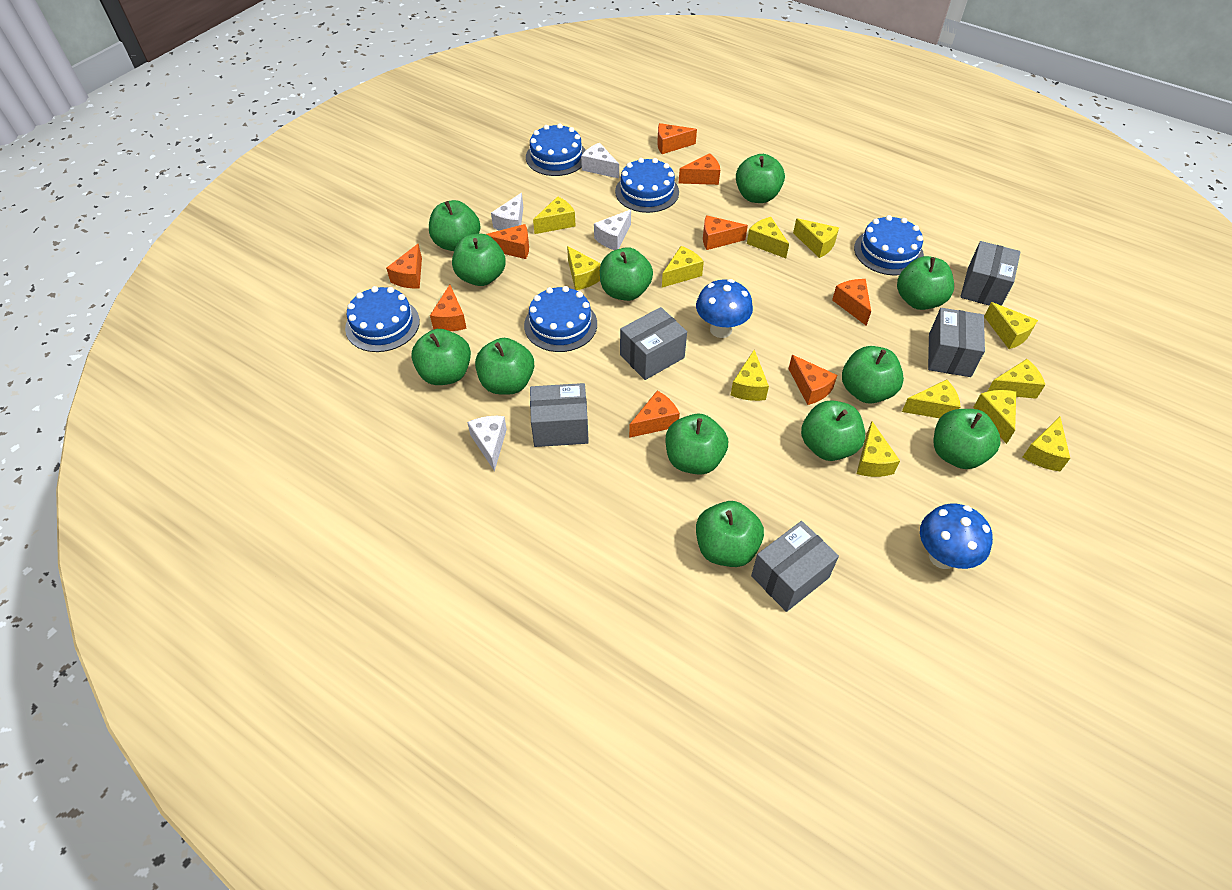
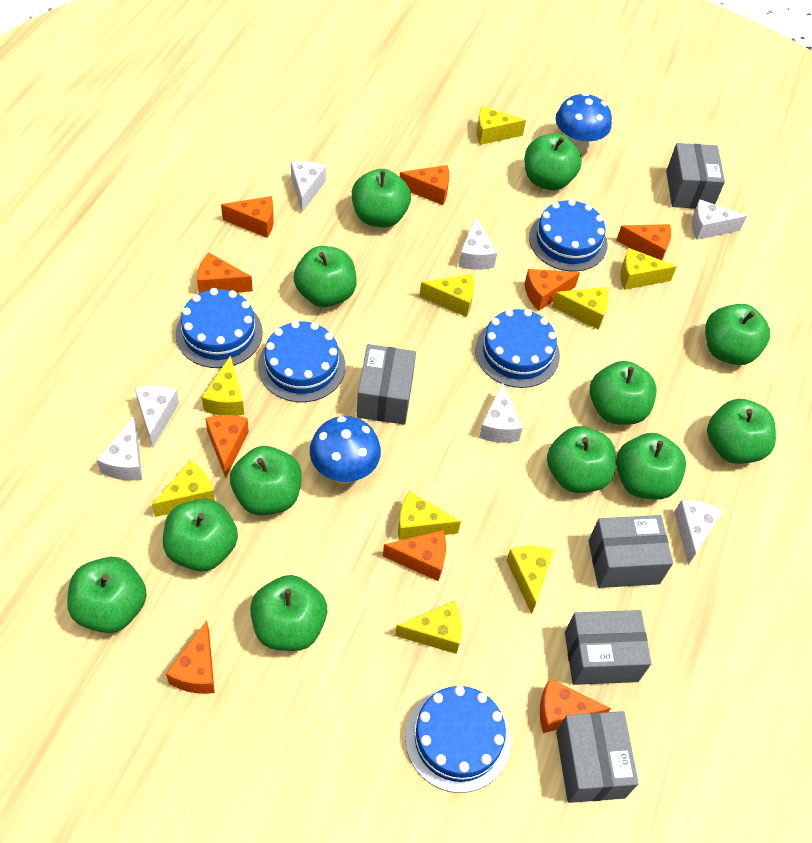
white cheese: 4 -> 7
yellow cheese: 12 -> 9

